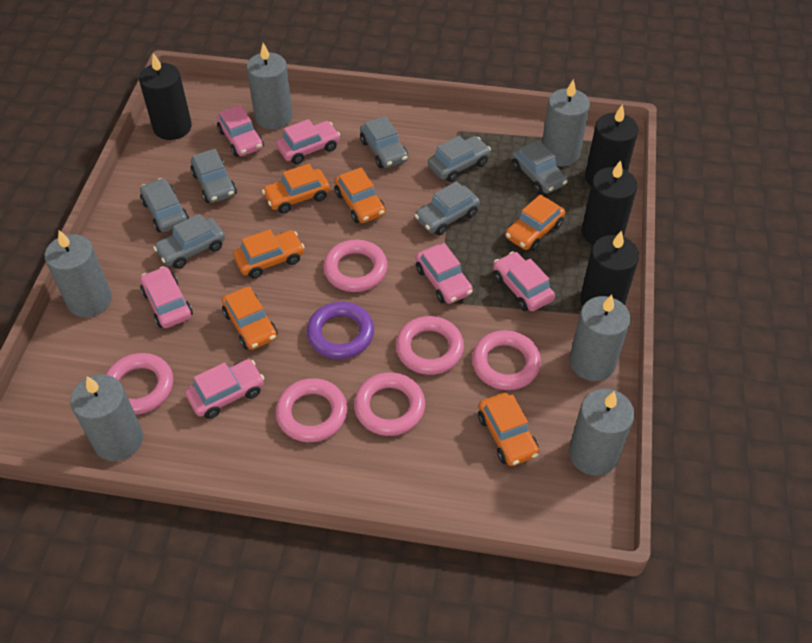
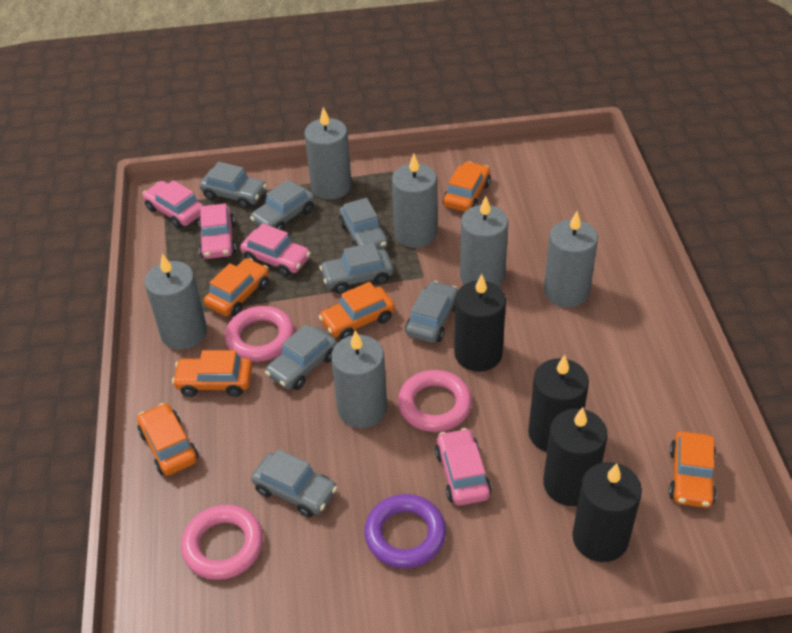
pink car: 6 -> 4
pink ring: 6 -> 3

